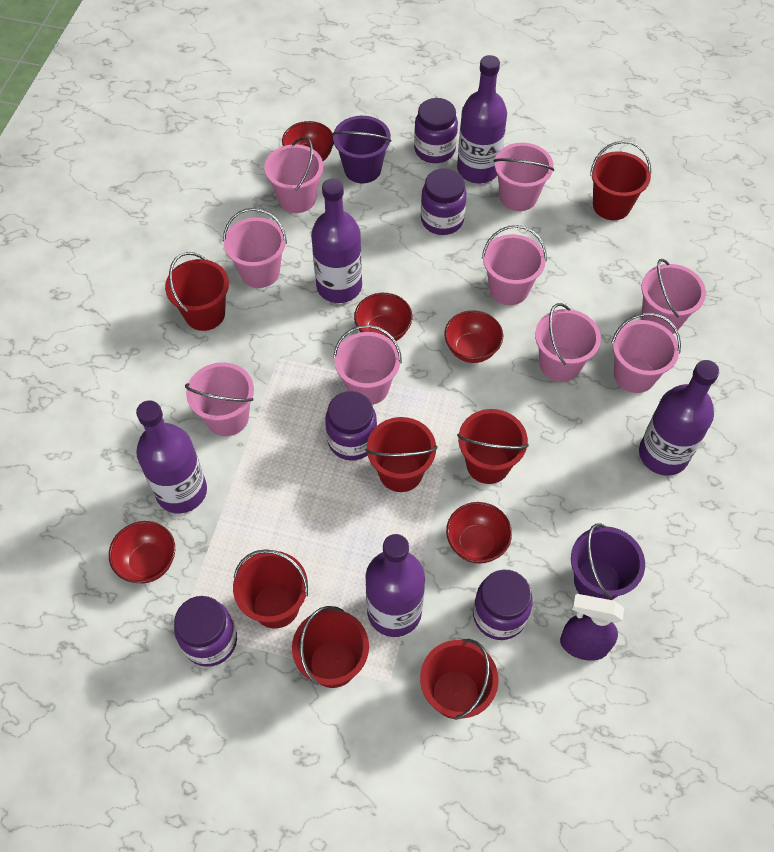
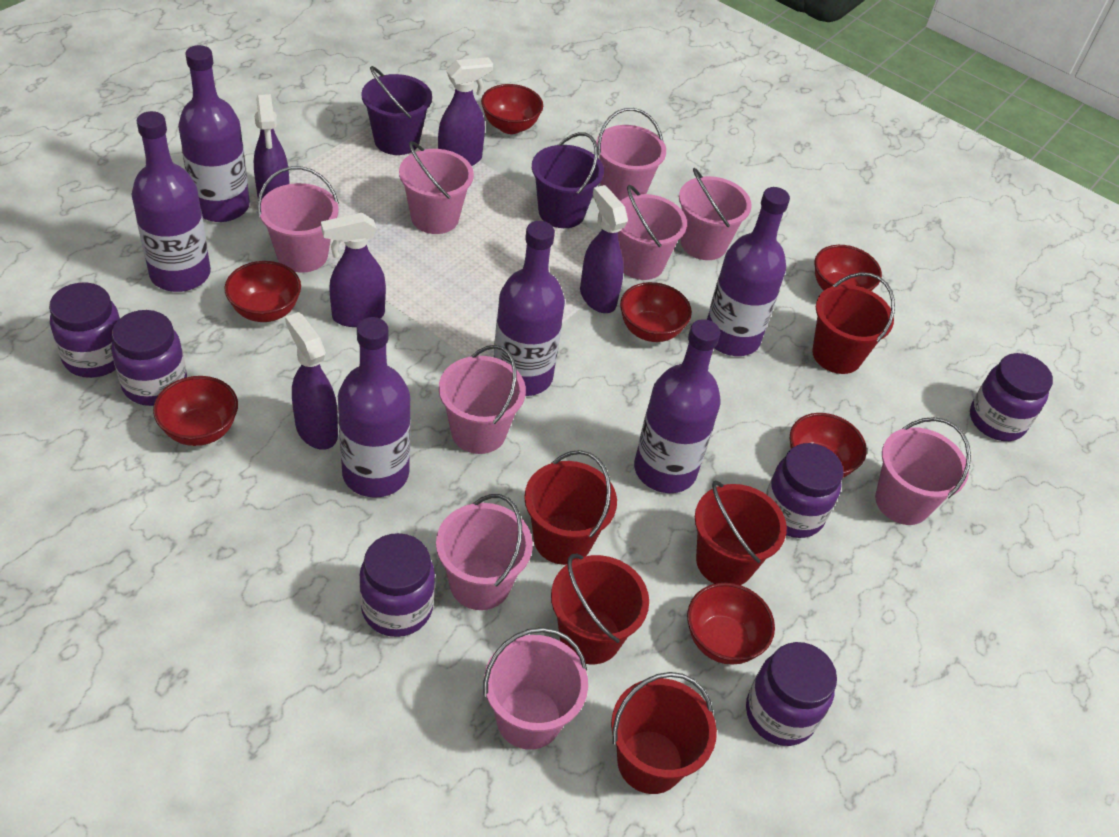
purple bottle: 5 -> 6
purple jar: 5 -> 6
purple spray bottle: 1 -> 5
red bowl: 5 -> 7
red bucket: 7 -> 5

